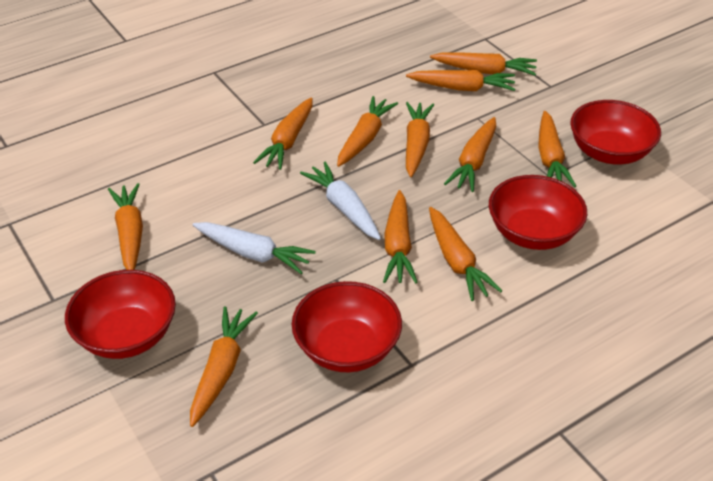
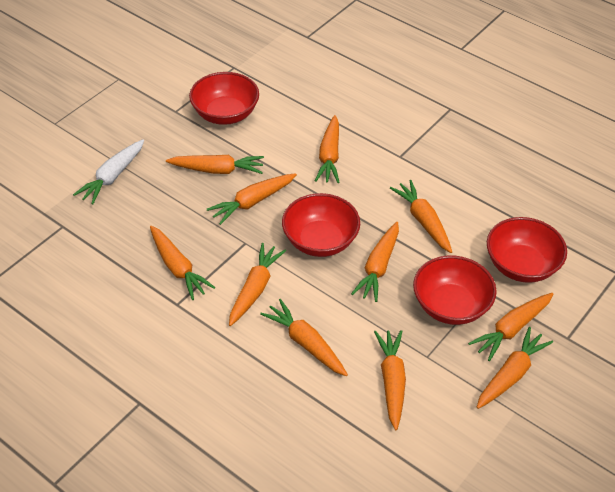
white carrot: 2 -> 1

